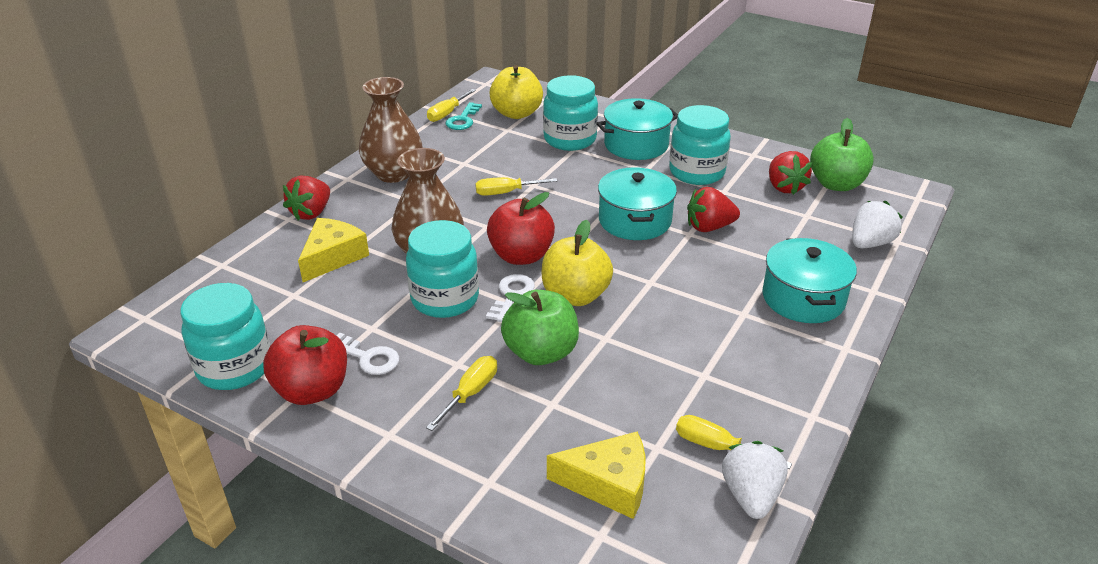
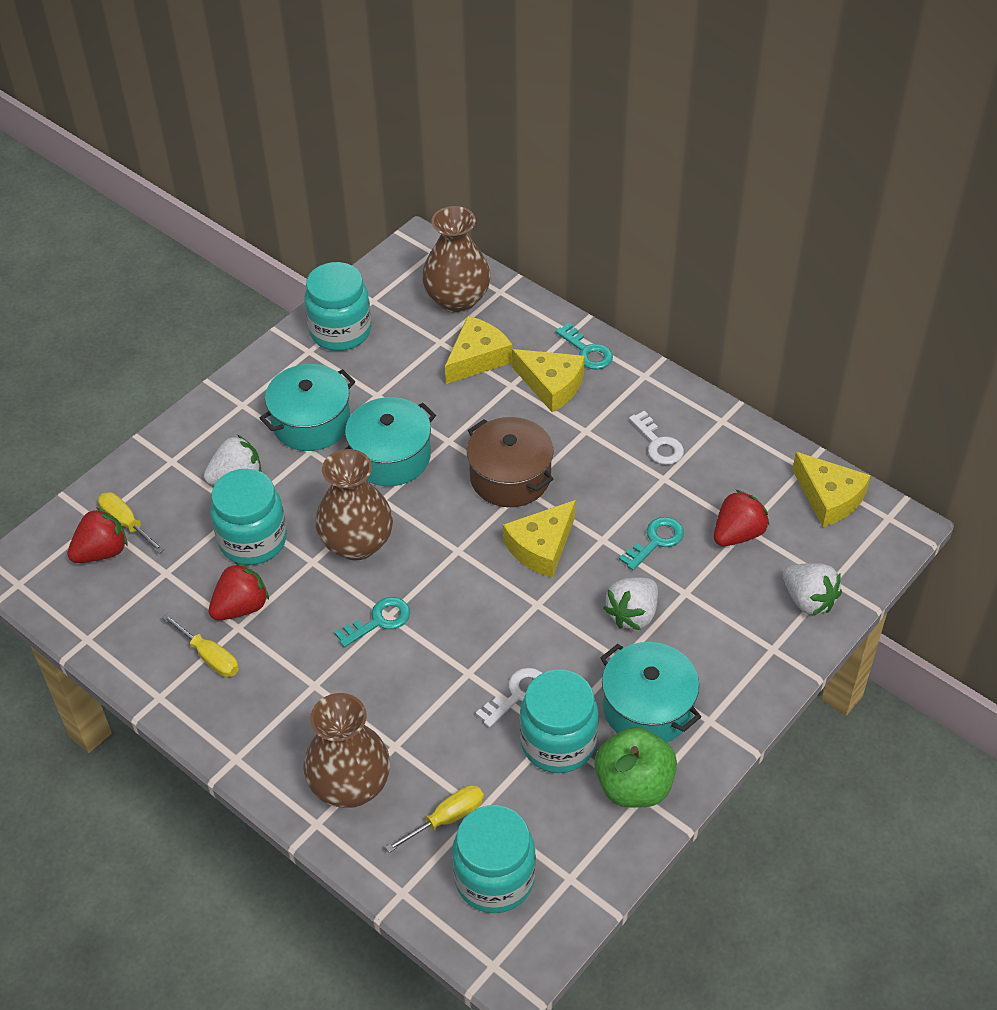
brown pot: 0 -> 1
brown vase: 2 -> 3
green apple: 2 -> 1
red apple: 2 -> 0
turquoise key: 1 -> 3
white strawberry: 2 -> 3
yellow apple: 2 -> 0
yellow cheese: 2 -> 4
yellow screwdriver: 4 -> 3

